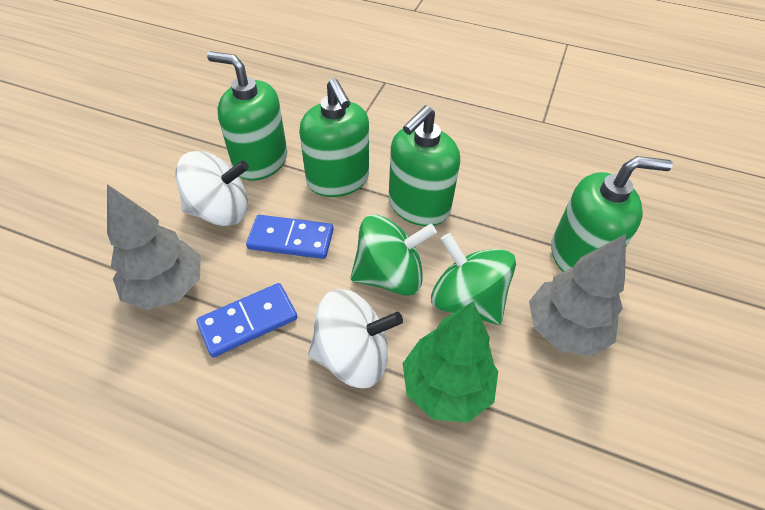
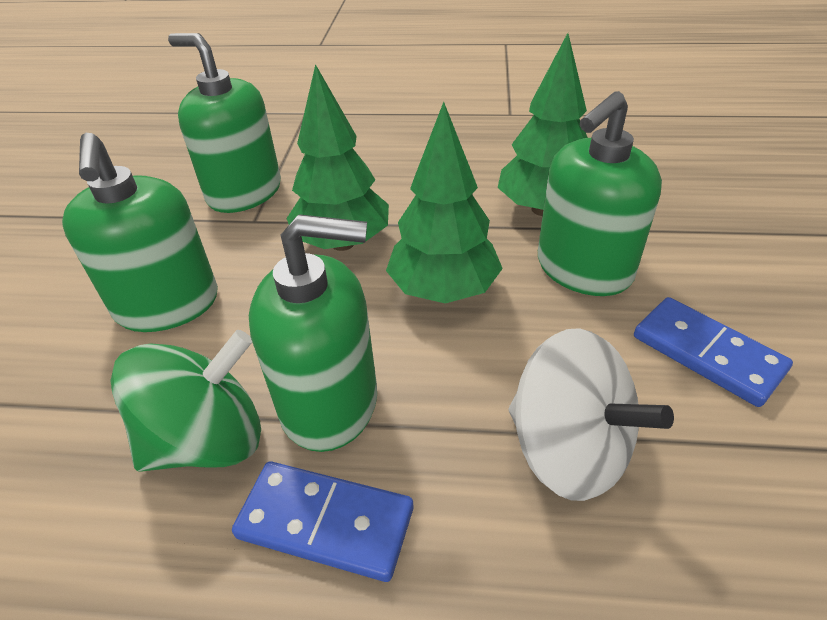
green spinning top: 2 -> 1
green tree: 1 -> 3
grey tree: 2 -> 0
white spinning top: 2 -> 1

